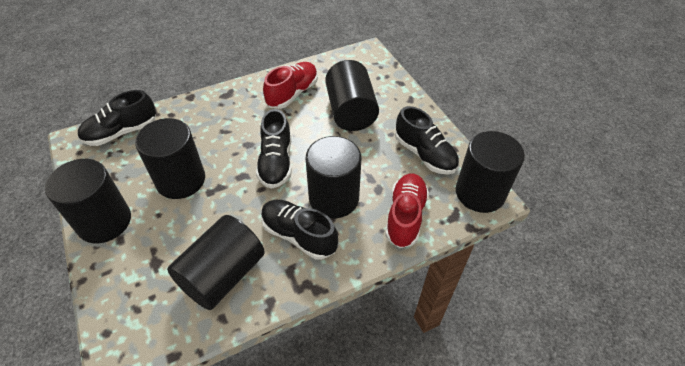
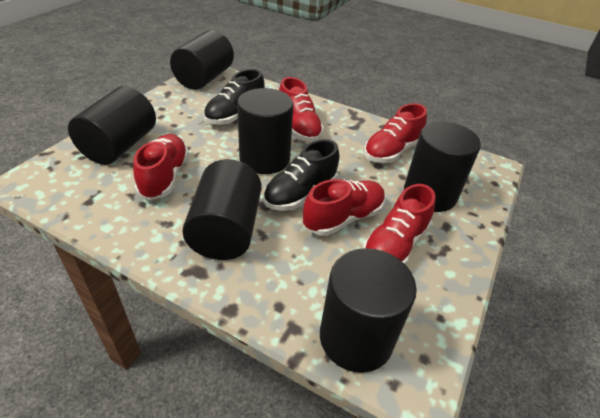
black shoe: 4 -> 2
red shoe: 2 -> 5

